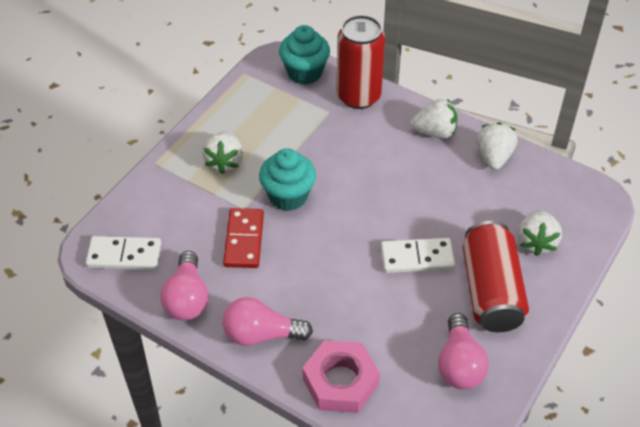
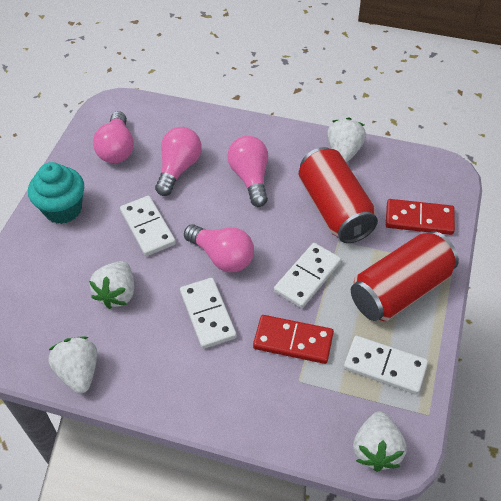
pink light bulb: 3 -> 4
pink nut: 1 -> 0
red domino: 1 -> 2
turquoise cupcake: 2 -> 1
white domino: 2 -> 4

